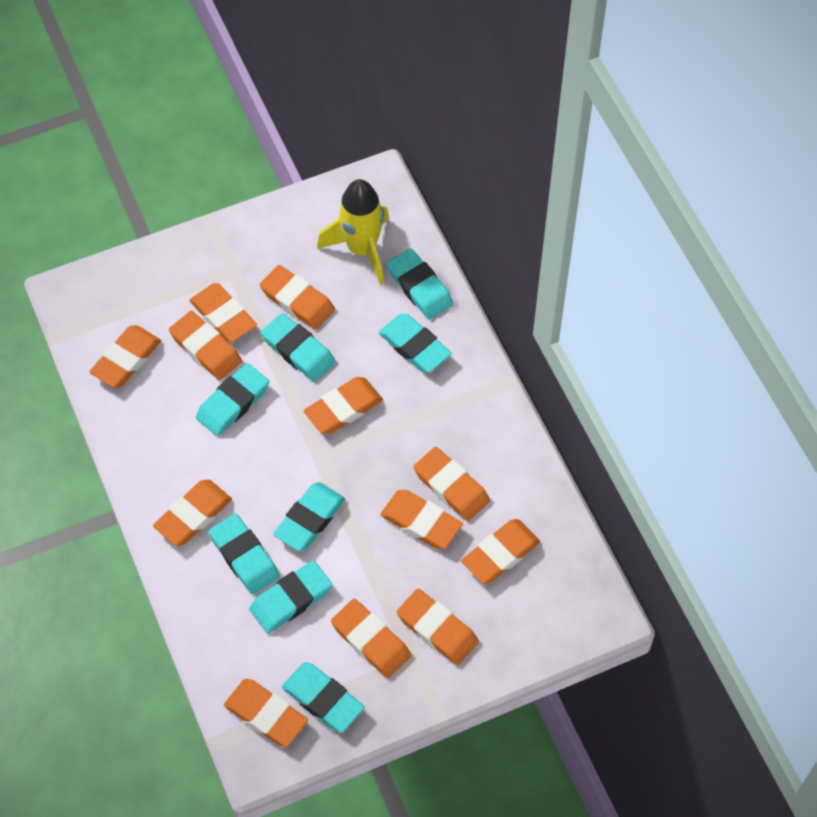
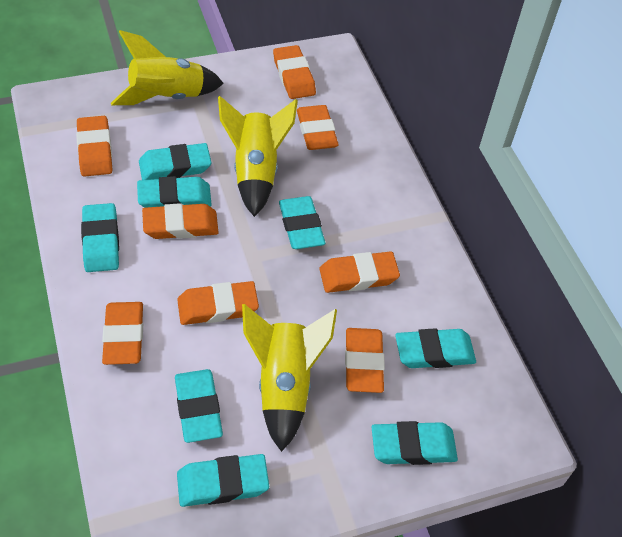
orange eraser: 12 -> 8
yellow rocket: 1 -> 3

